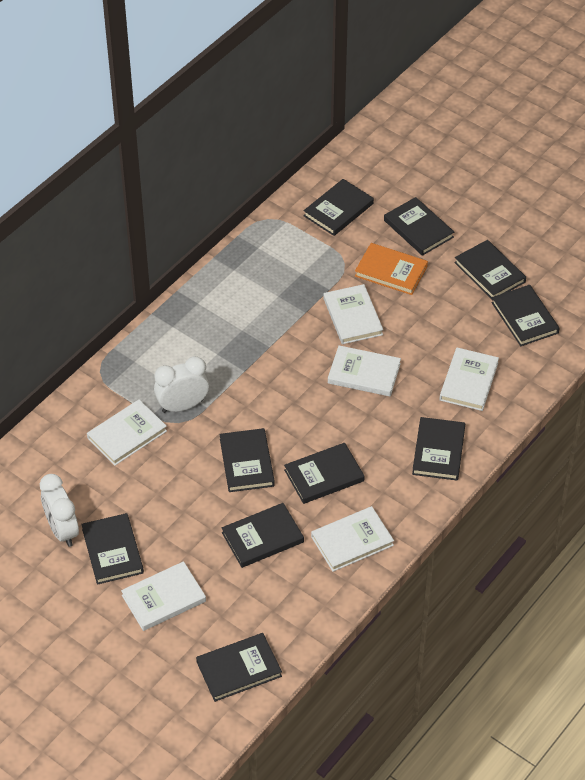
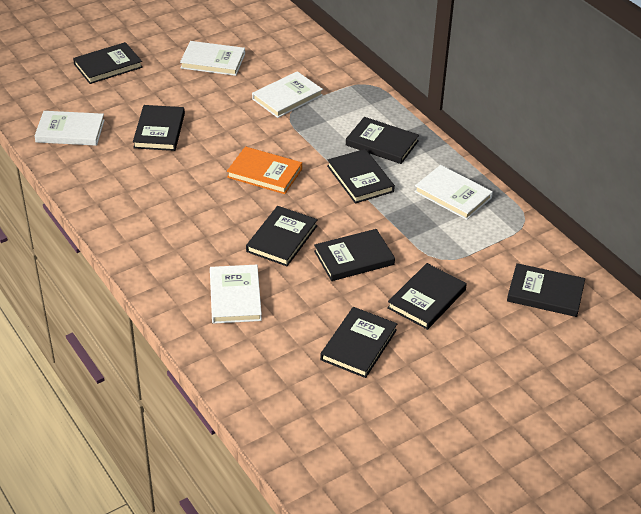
black book: 10 -> 9
white book: 6 -> 5
white clock: 2 -> 0

